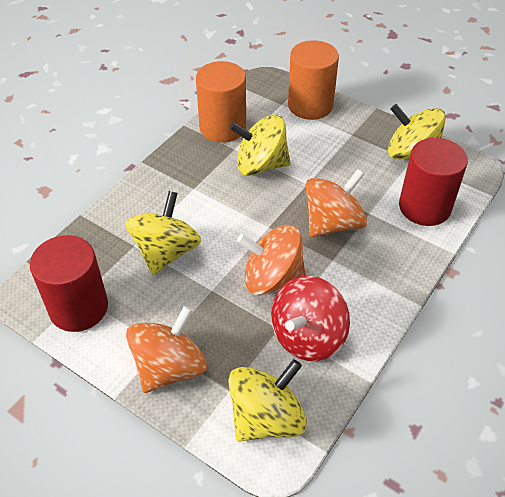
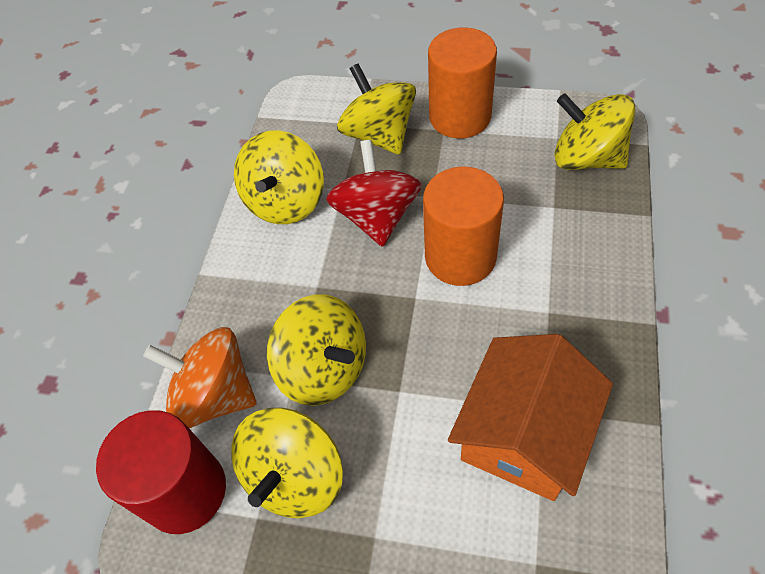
orange house: 0 -> 1
orange spinning top: 3 -> 1
red cylinder: 2 -> 1
yellow spinning top: 4 -> 5

